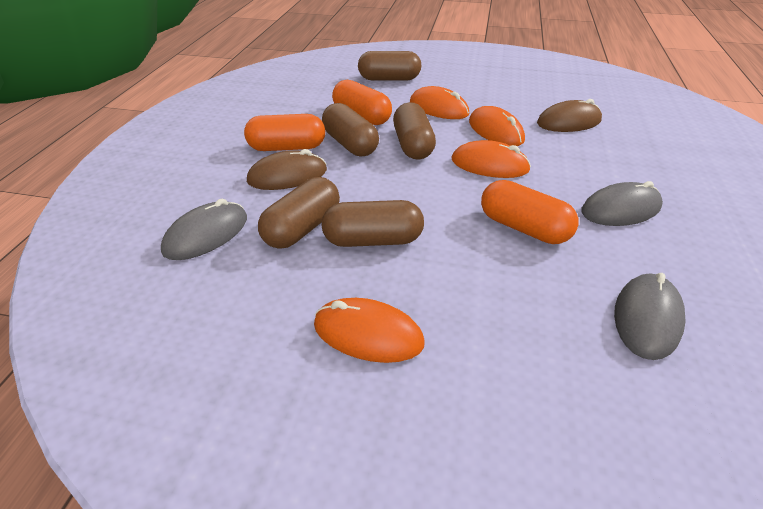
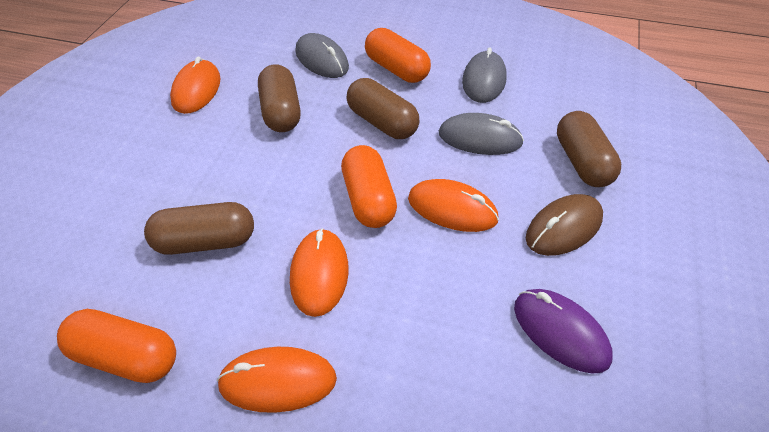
brown capsule: 5 -> 4
brown mouse: 2 -> 1
purple mouse: 0 -> 1

